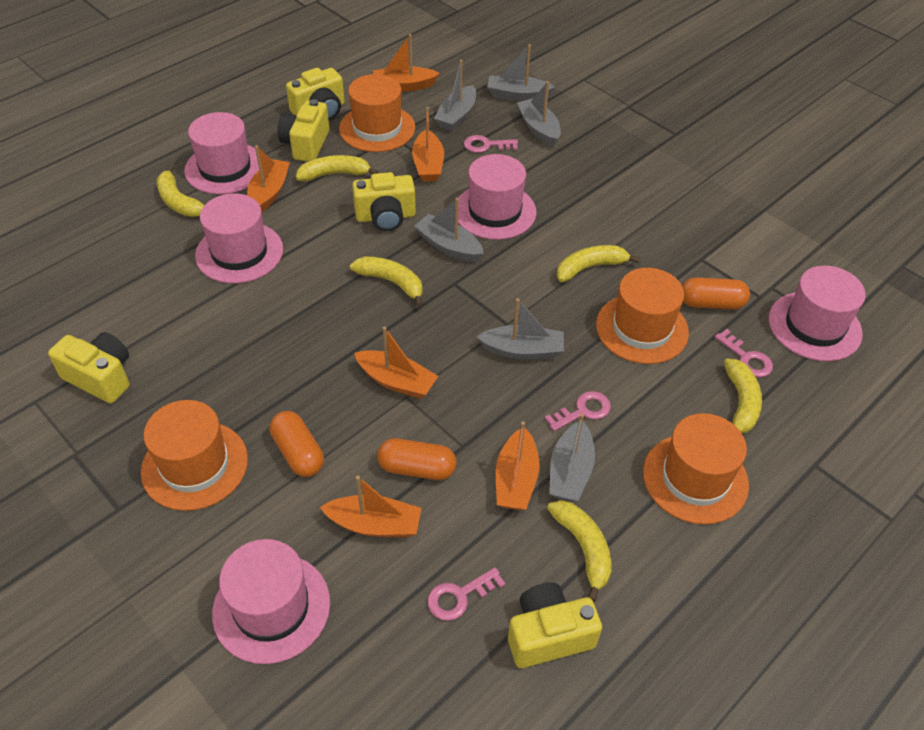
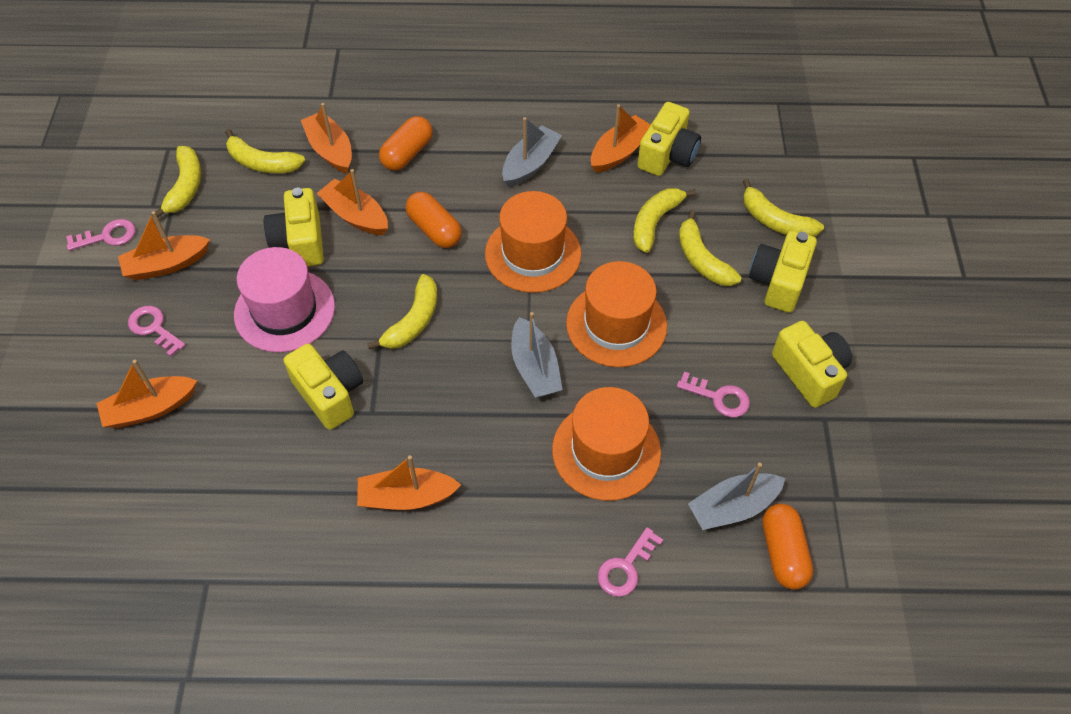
grey boat: 6 -> 3
orange hat: 4 -> 3
pink hat: 5 -> 1

